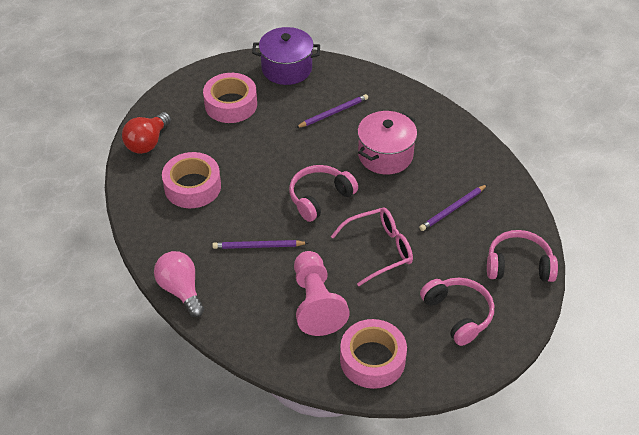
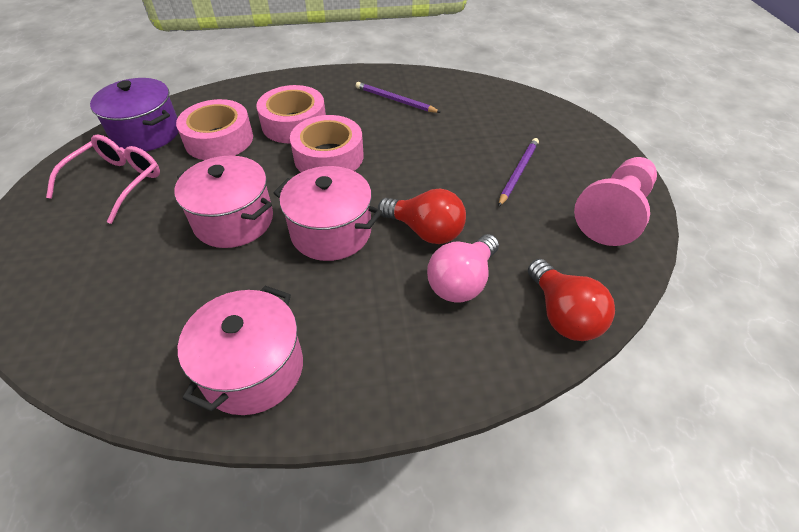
pink headphones: 3 -> 0
pink pot: 1 -> 3
purple pencil: 3 -> 2
red light bulb: 1 -> 2

